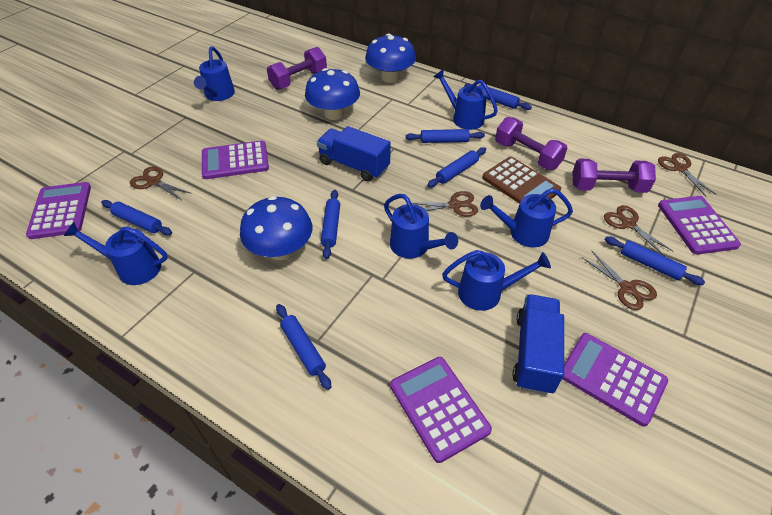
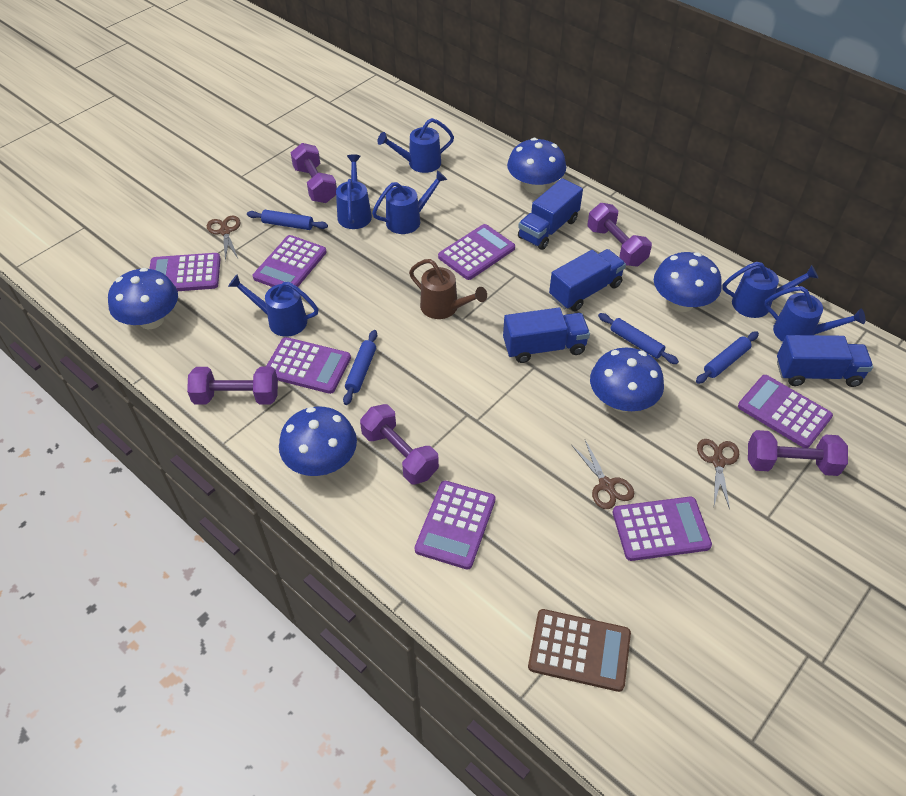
blue mushroom: 3 -> 5
blue rolling pin: 7 -> 4
blue truck: 2 -> 4
brown scissors: 5 -> 3
brown watering can: 0 -> 1
purple calculator: 5 -> 7
purple dumbbell: 3 -> 5

